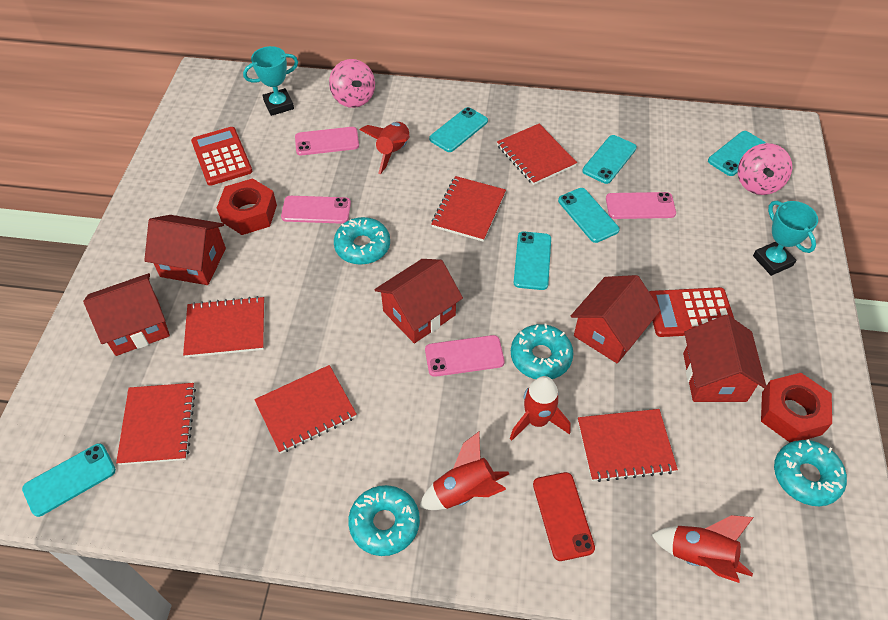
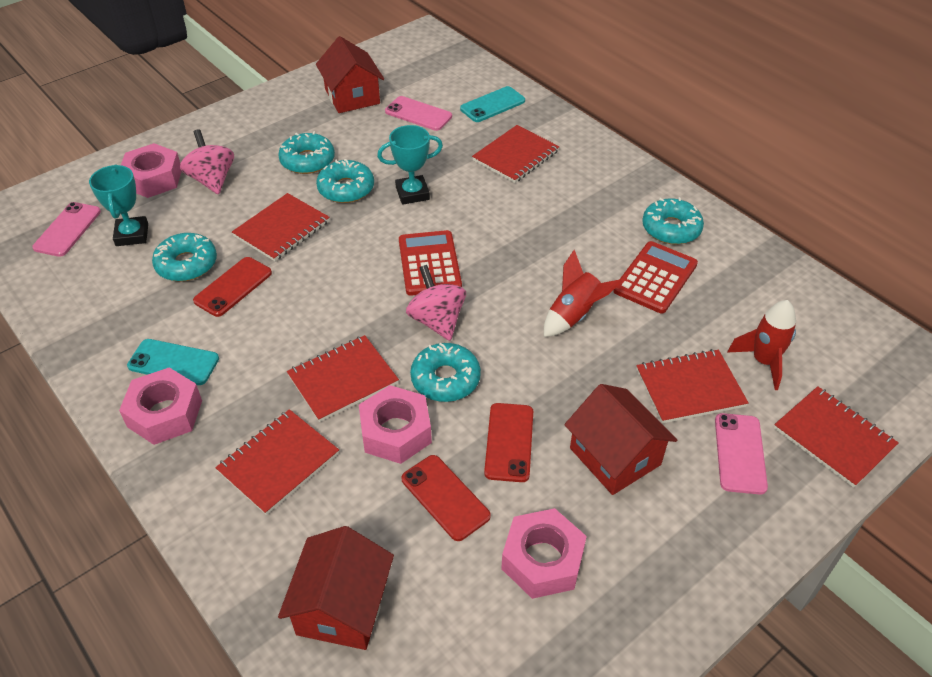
pink nut: 0 -> 4
pink phone: 4 -> 3
red house: 5 -> 3
red nut: 2 -> 0
red phone: 1 -> 3
red rocket: 4 -> 2
turquoise donut: 4 -> 5
turquoise phone: 6 -> 2

